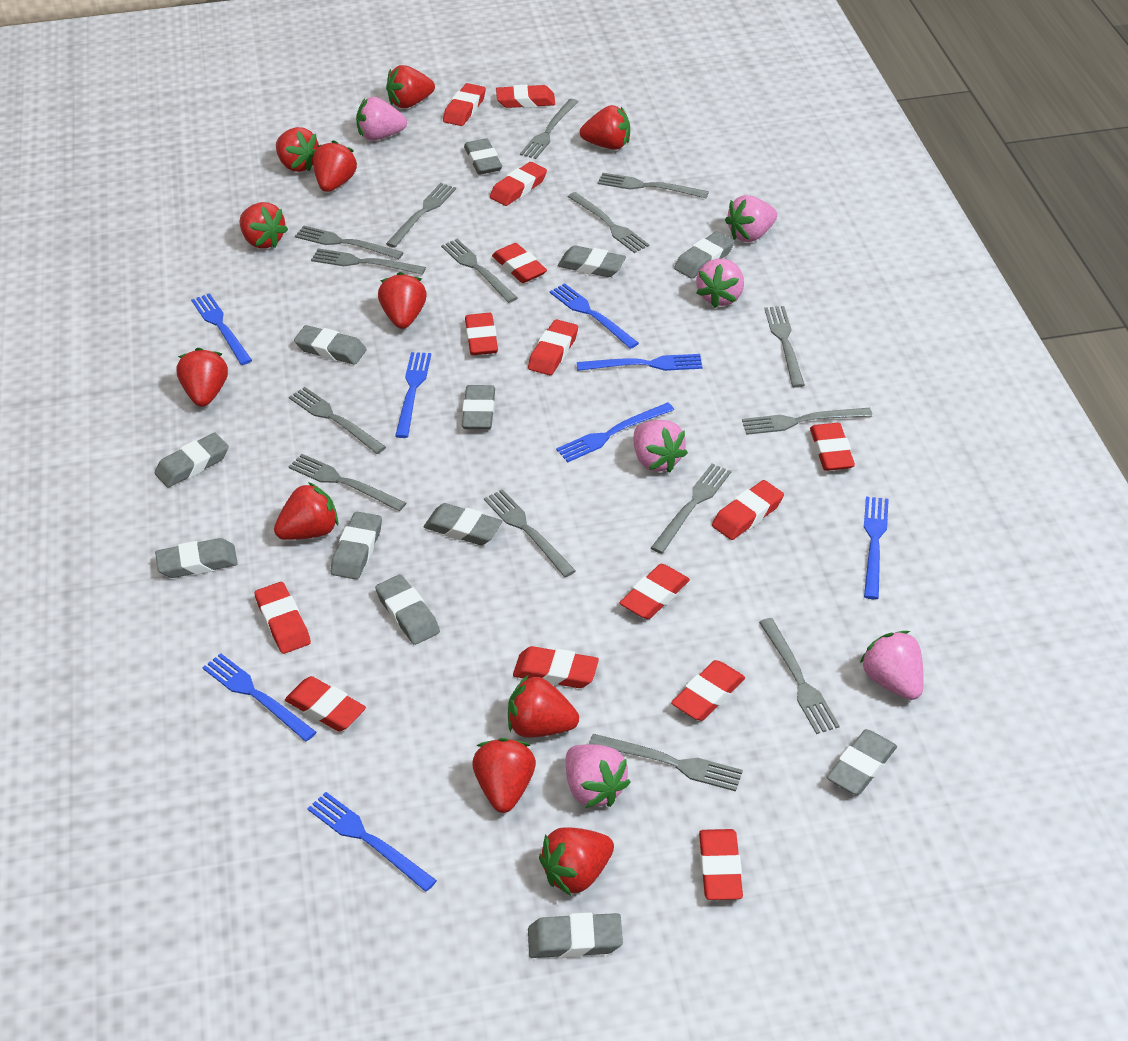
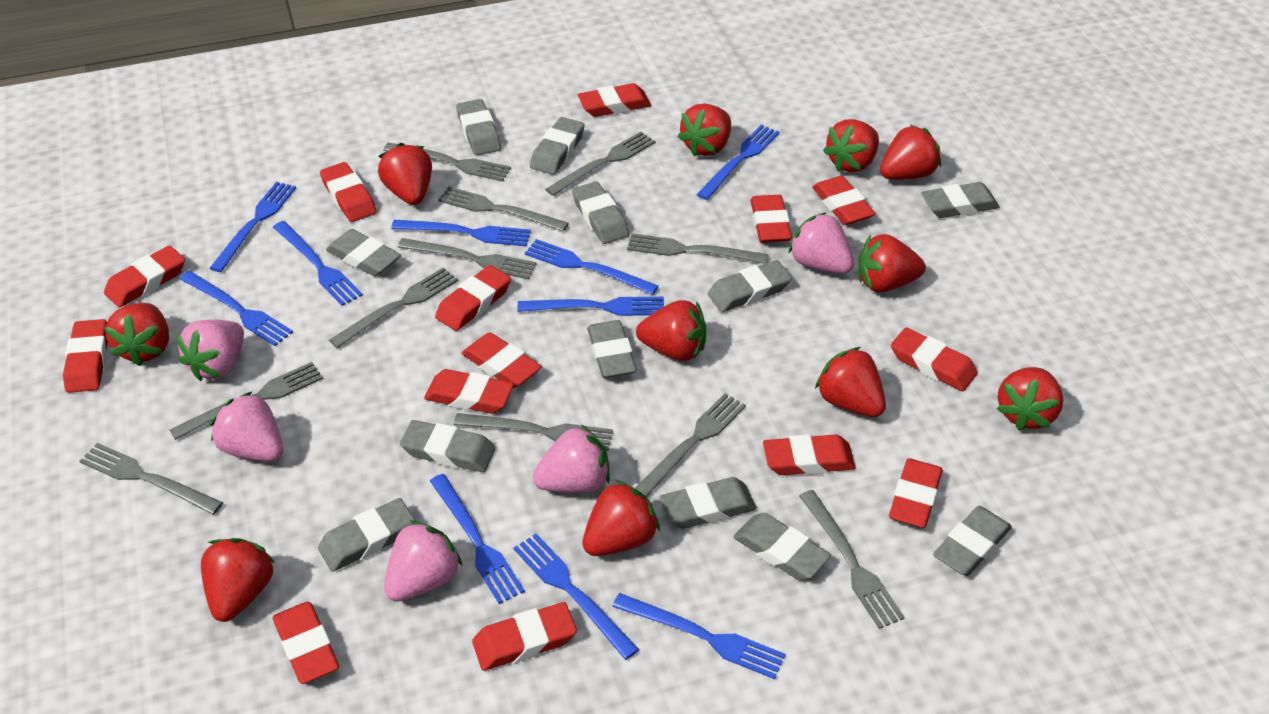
blue fork: 8 -> 10
grey fork: 15 -> 11
pink strawberry: 6 -> 5

